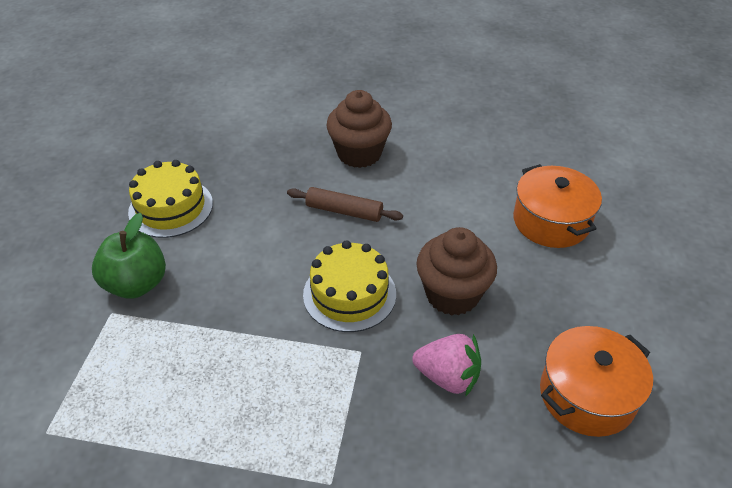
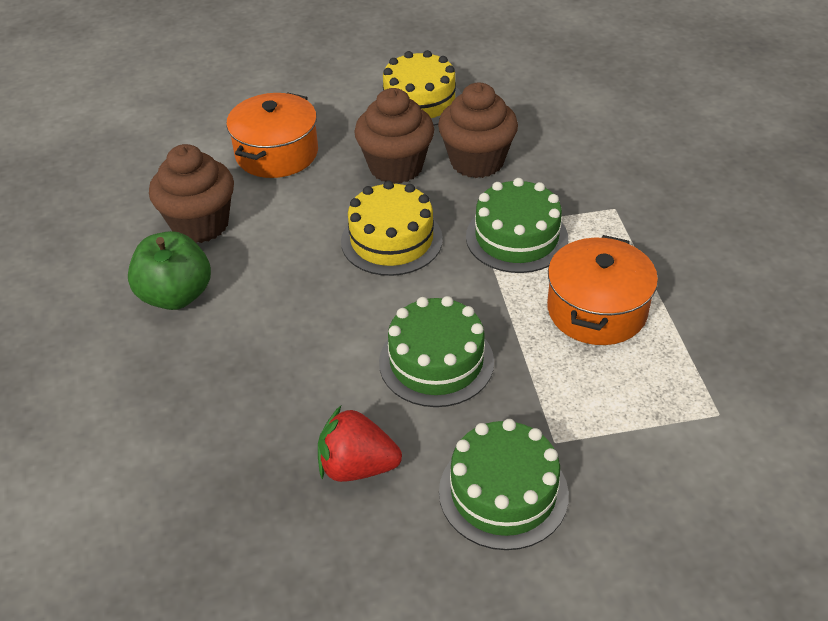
brown cupcake: 2 -> 3
brown rolling pin: 1 -> 0
green cake: 0 -> 3
pink strawberry: 1 -> 0
red strawberry: 0 -> 1

